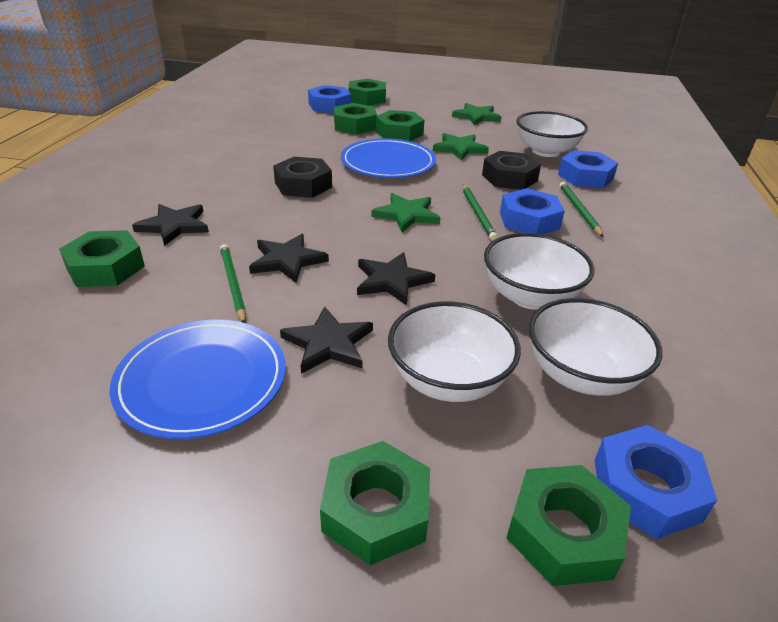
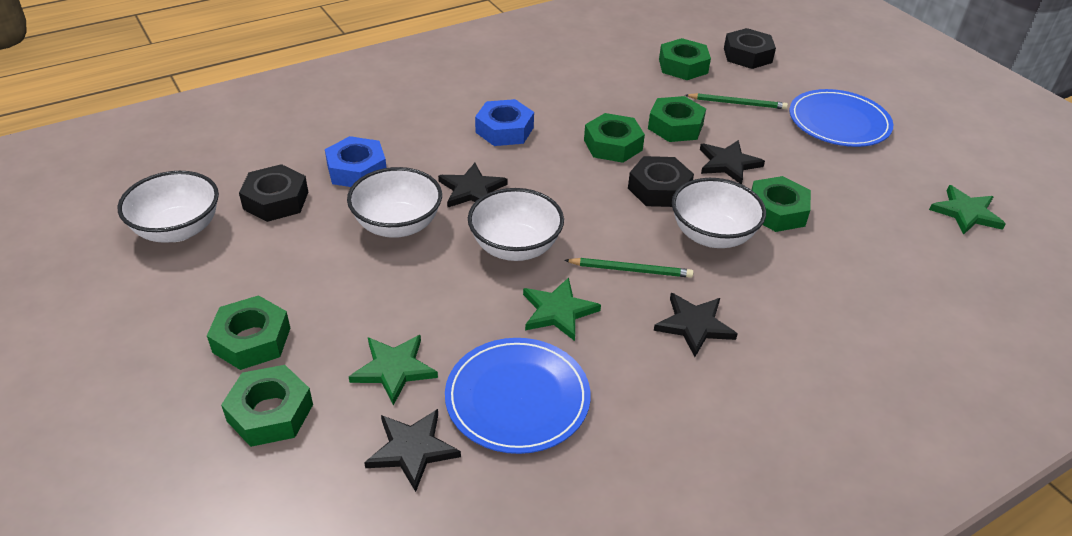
black nut: 2 -> 3
blue nut: 4 -> 2
green pencil: 3 -> 2

